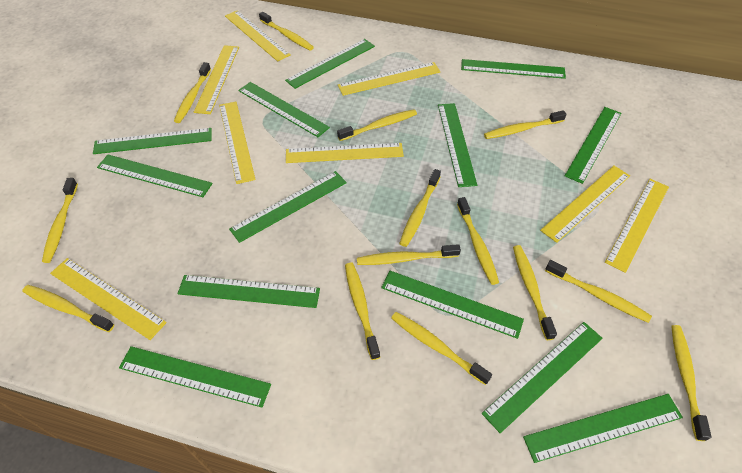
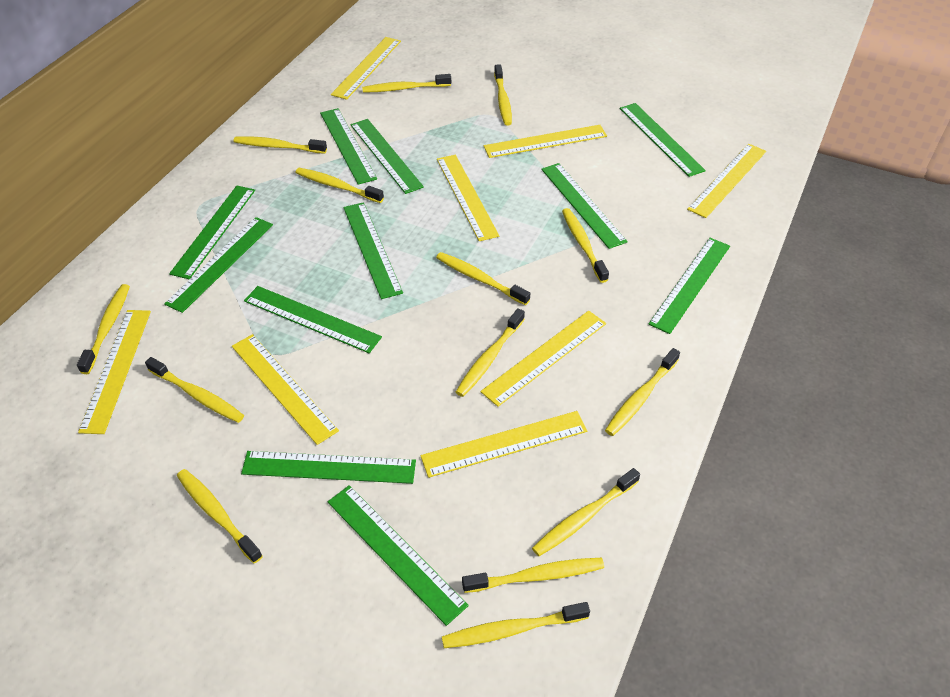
green ruler: 13 -> 11

